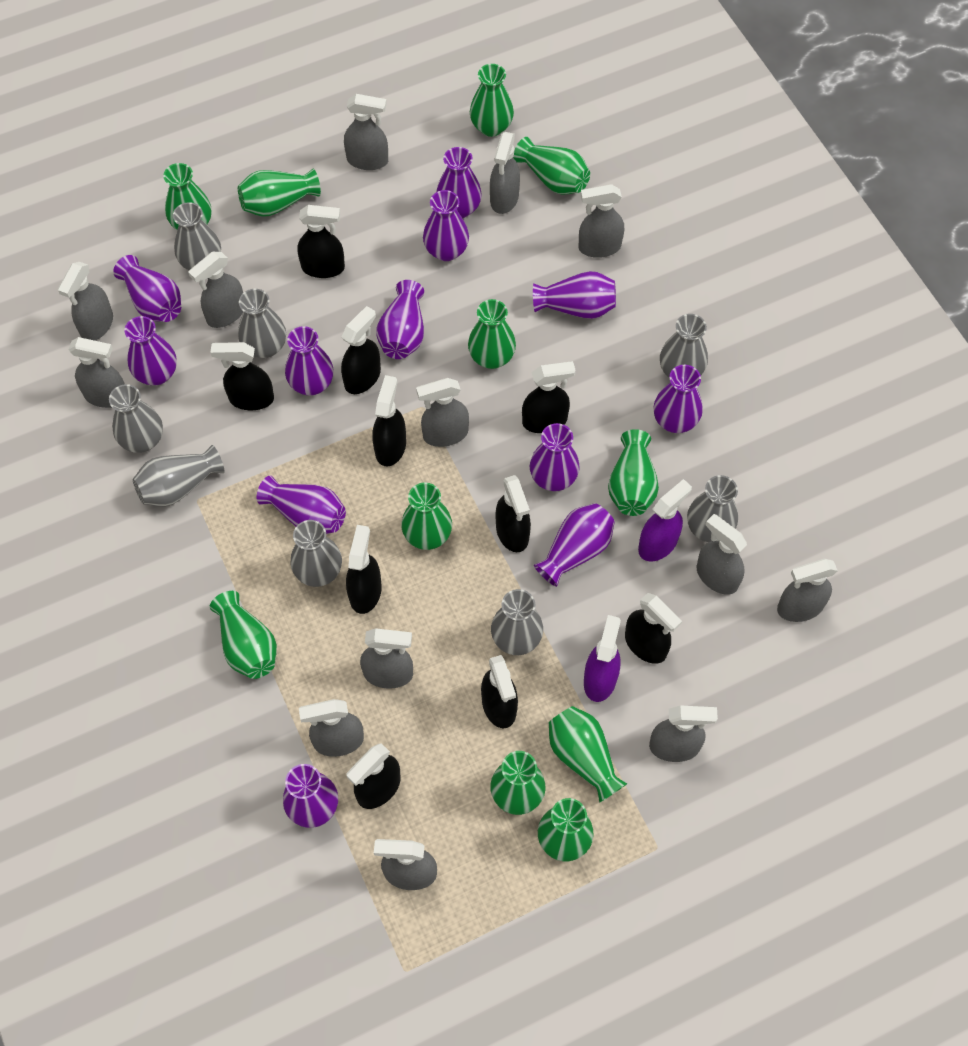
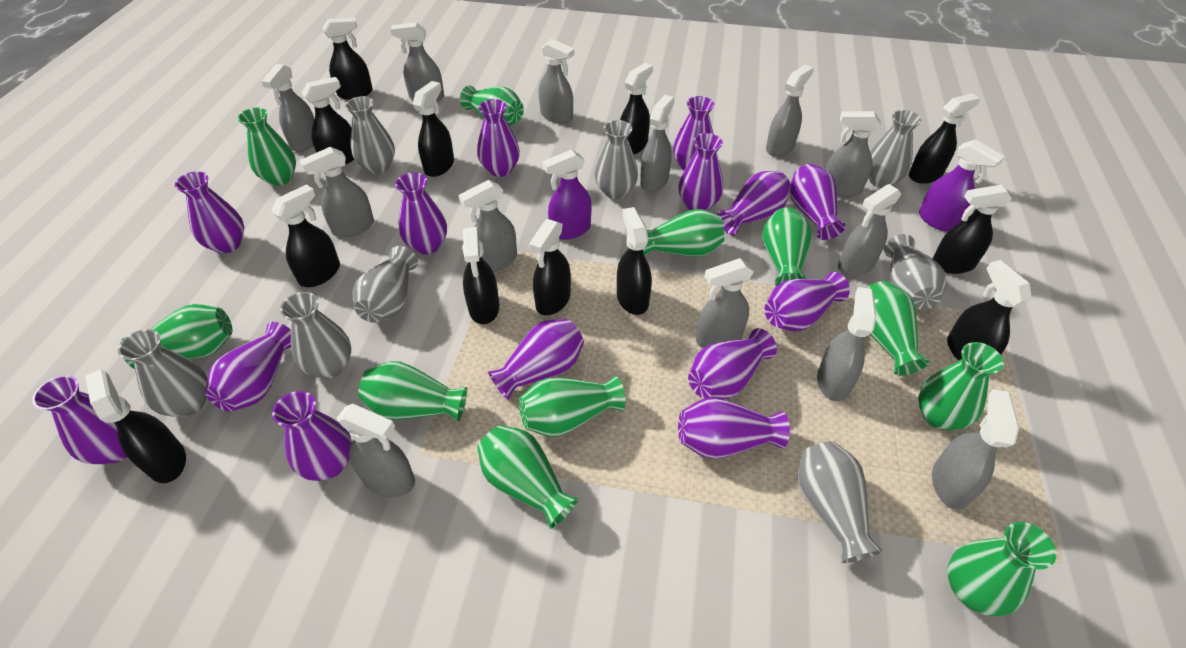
black spray bottle: 10 -> 12
purple vase: 12 -> 14

